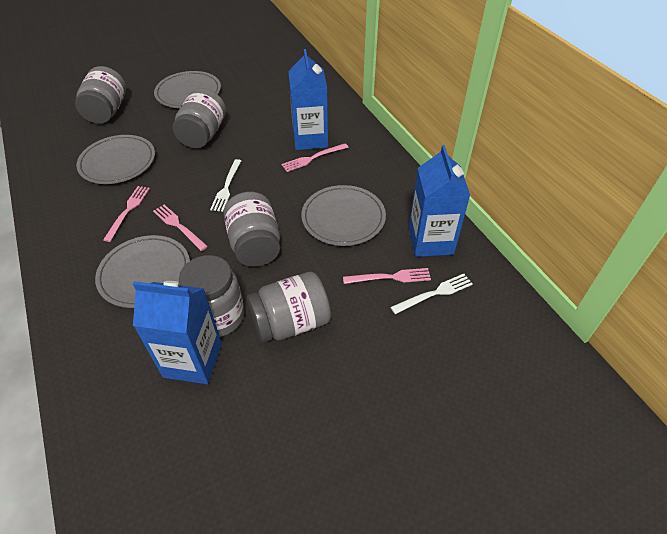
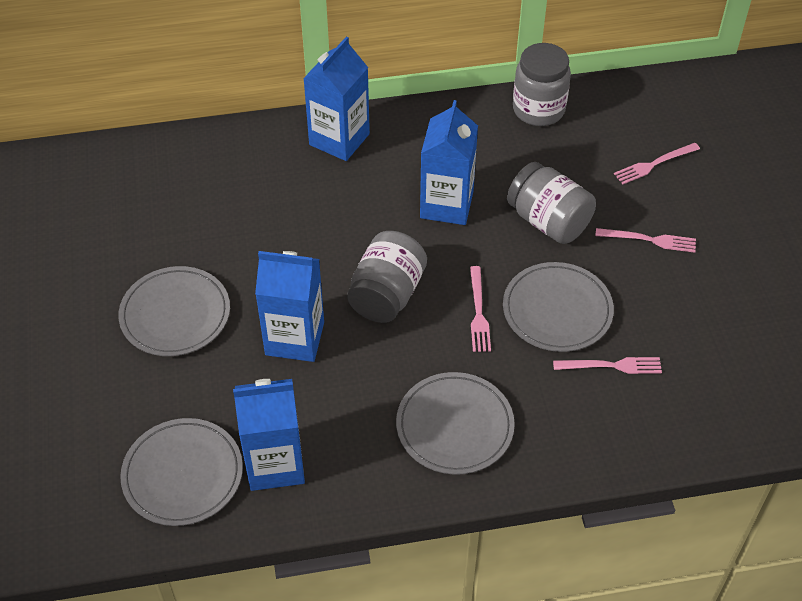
blue carton: 3 -> 4
grey jar: 5 -> 3
white fork: 2 -> 0

